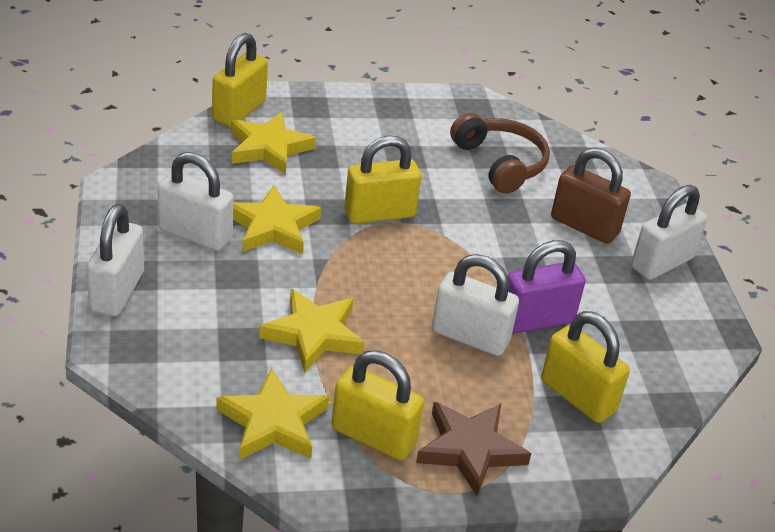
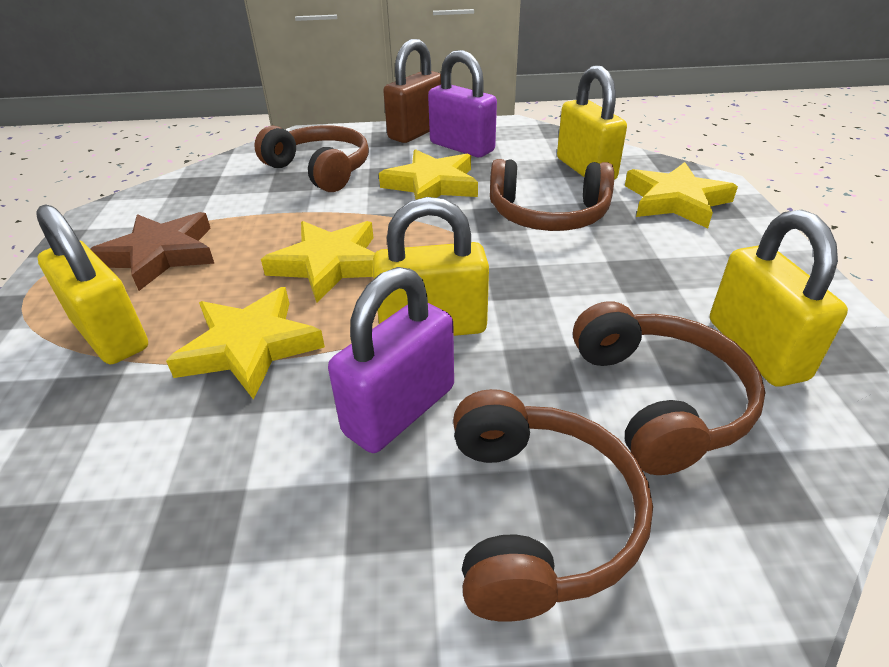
brown headphones: 1 -> 4
purple padlock: 1 -> 2
white padlock: 4 -> 0

